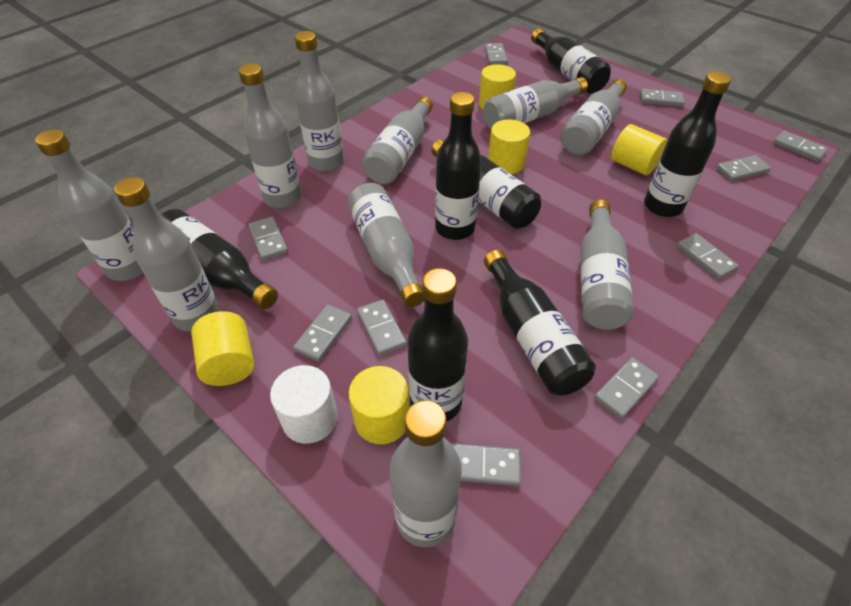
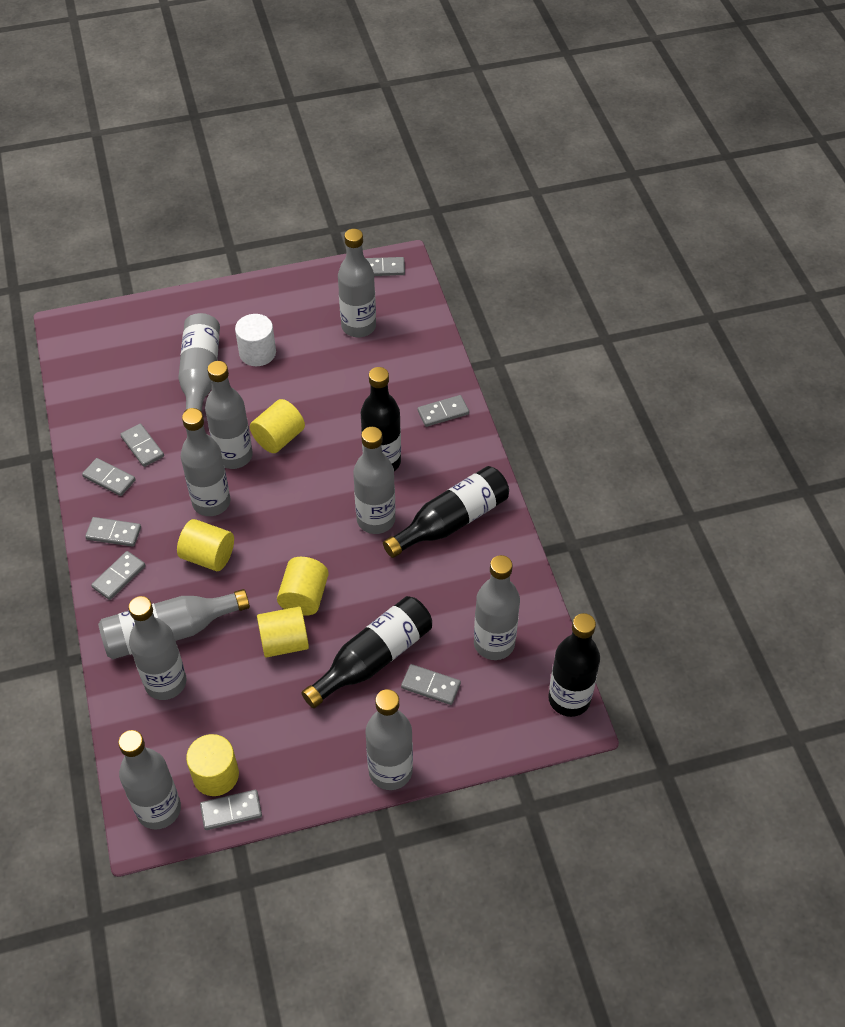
black bottle: 7 -> 4
grey domino: 10 -> 8

